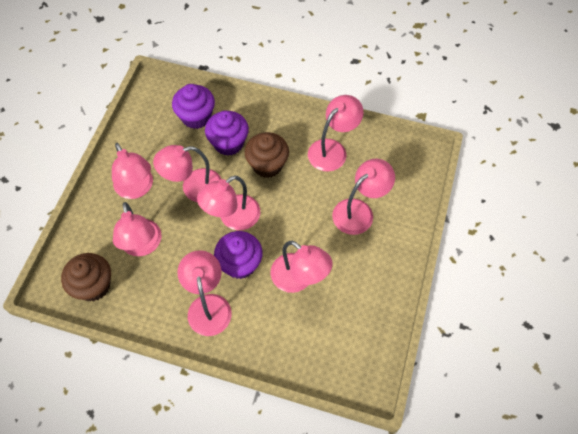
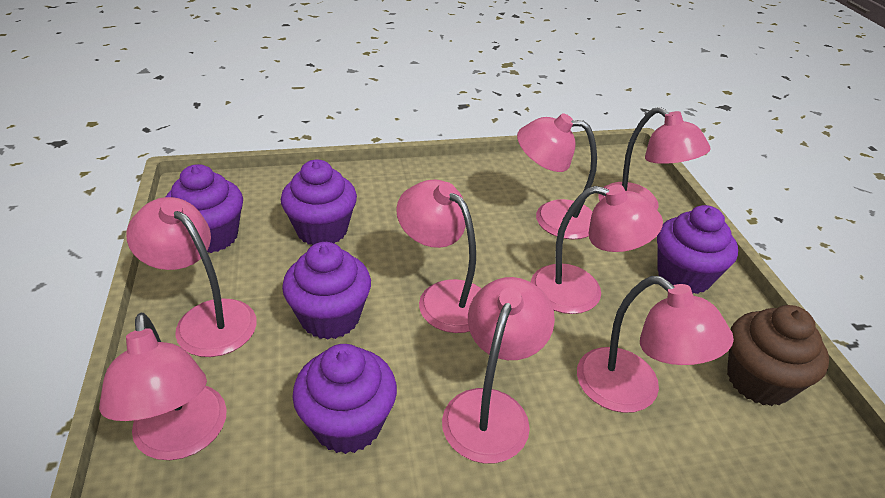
brown cupcake: 2 -> 1
purple cupcake: 3 -> 5

